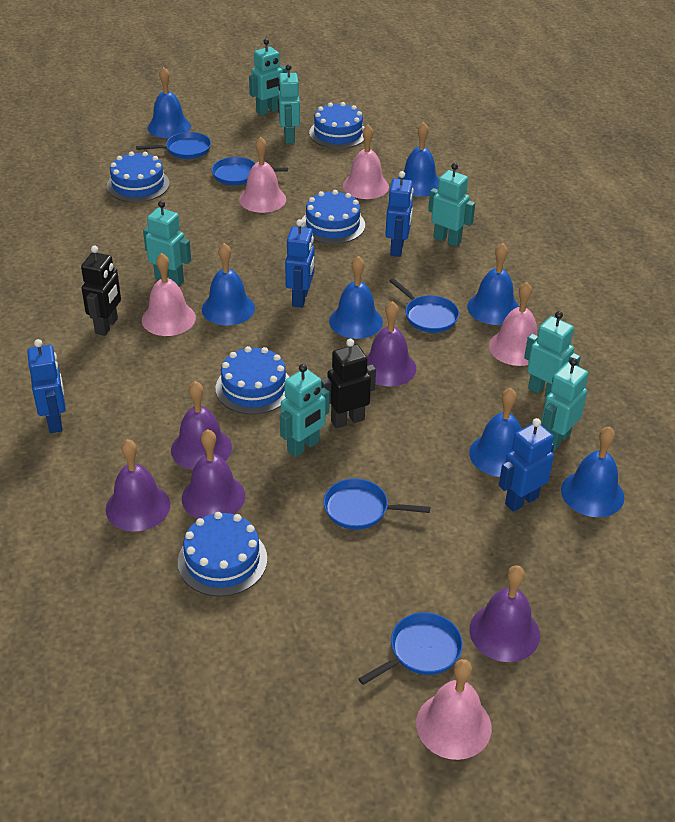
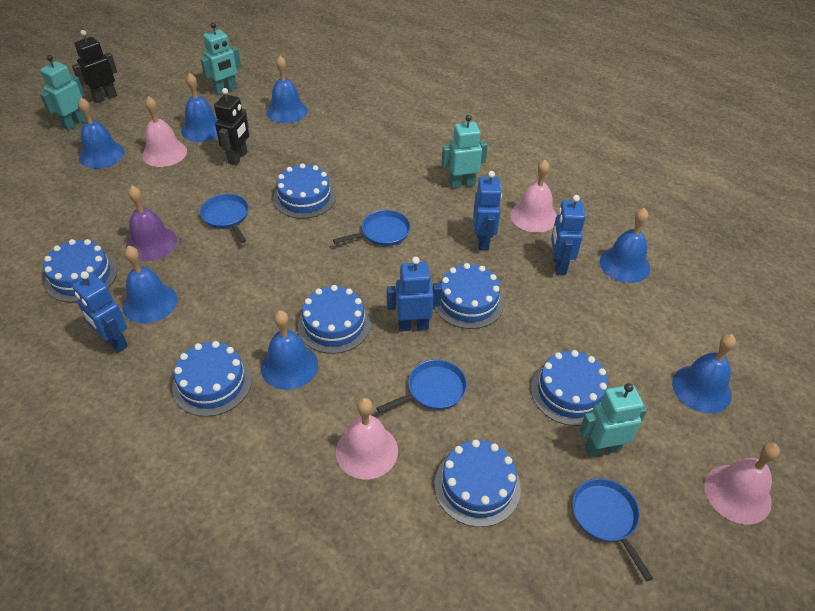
blue cake: 5 -> 7
blue pan: 5 -> 4
pink bell: 5 -> 4
purple bell: 5 -> 1
turquoise robot: 7 -> 4

